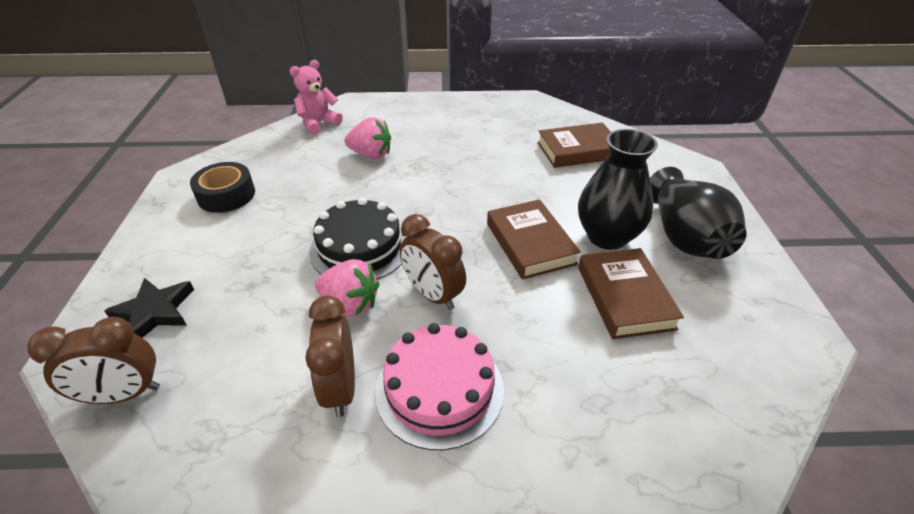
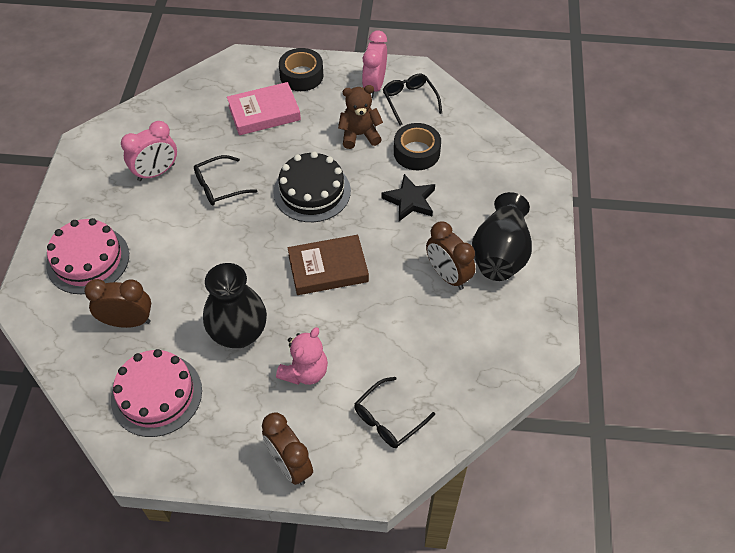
black glasses: 0 -> 3
black tape: 1 -> 2
brown book: 3 -> 1
brown teddy bear: 0 -> 1
pink book: 0 -> 1
pink cake: 1 -> 2
pink clock: 0 -> 2
pink strawberry: 2 -> 0

